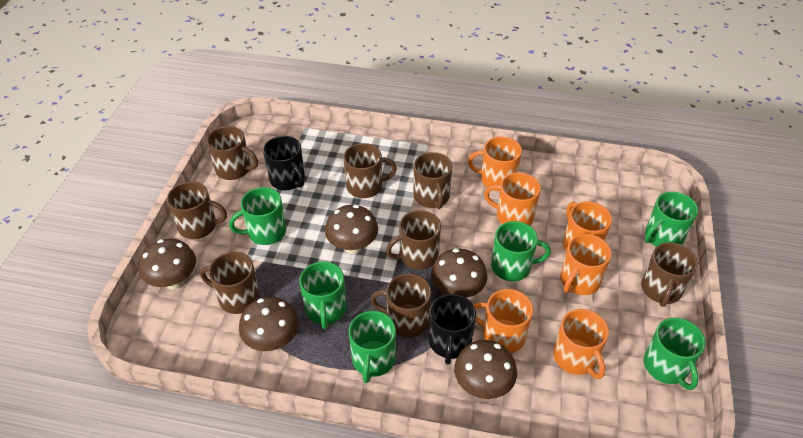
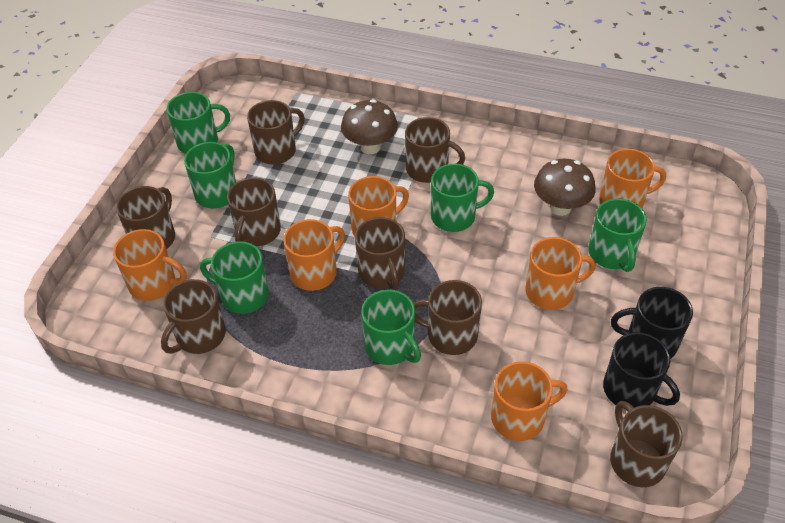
brown mushroom: 5 -> 2

